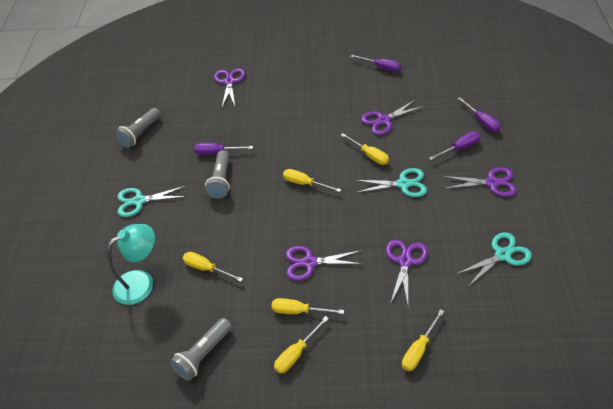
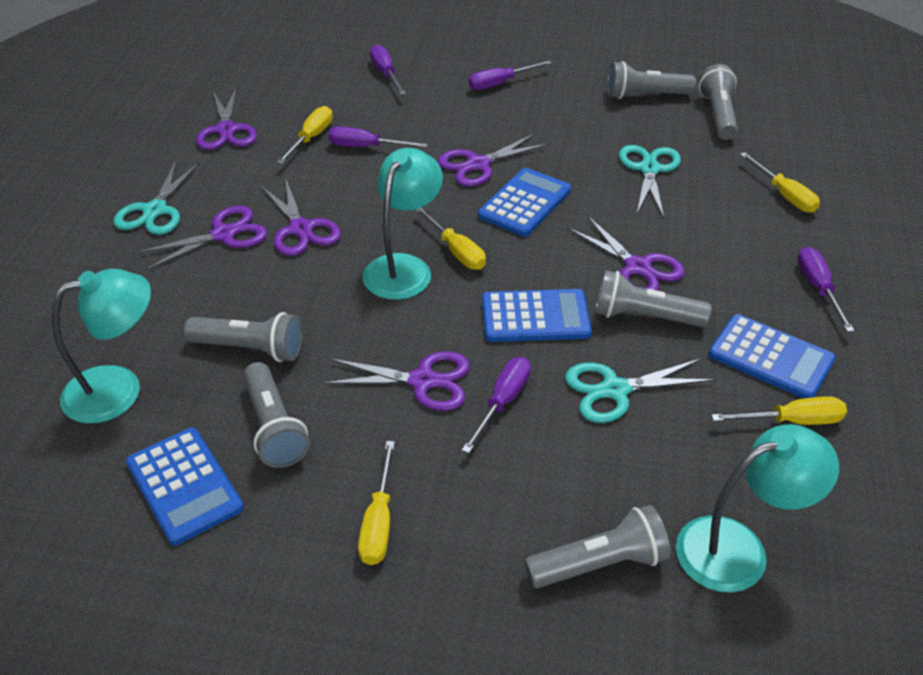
blue calculator: 0 -> 4
grey flashlight: 3 -> 6
purple scissors: 5 -> 6
purple screwdriver: 4 -> 5
turquoise lamp: 1 -> 3
yellow screwdriver: 6 -> 5

